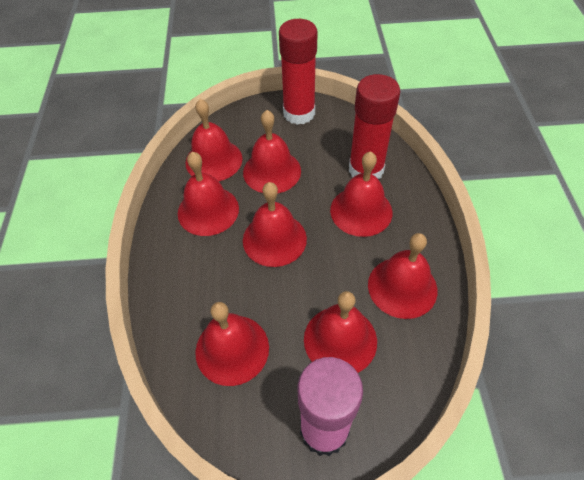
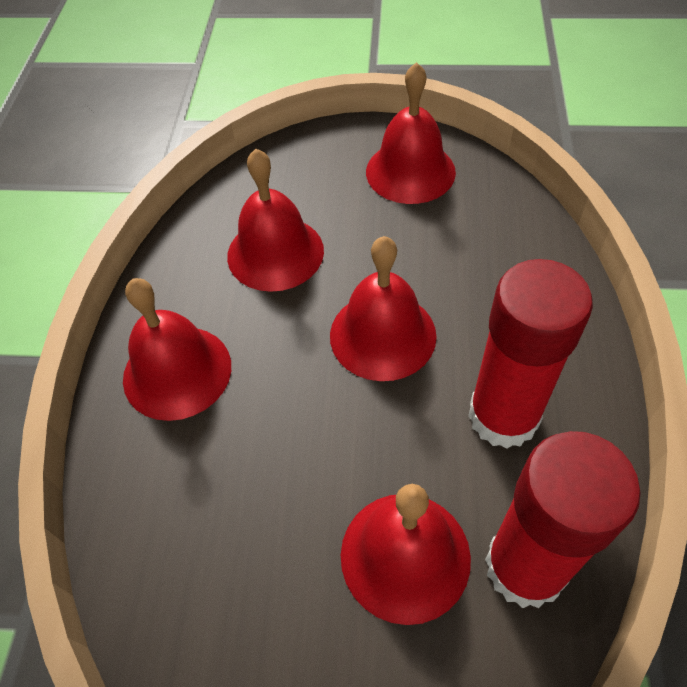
pink glue stick: 1 -> 0
red bell: 8 -> 5

